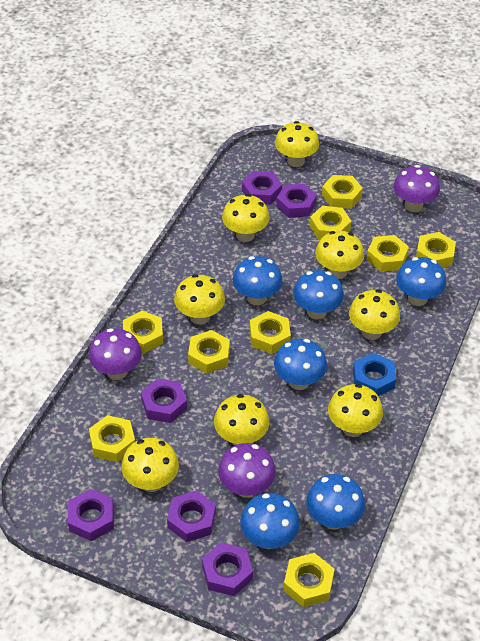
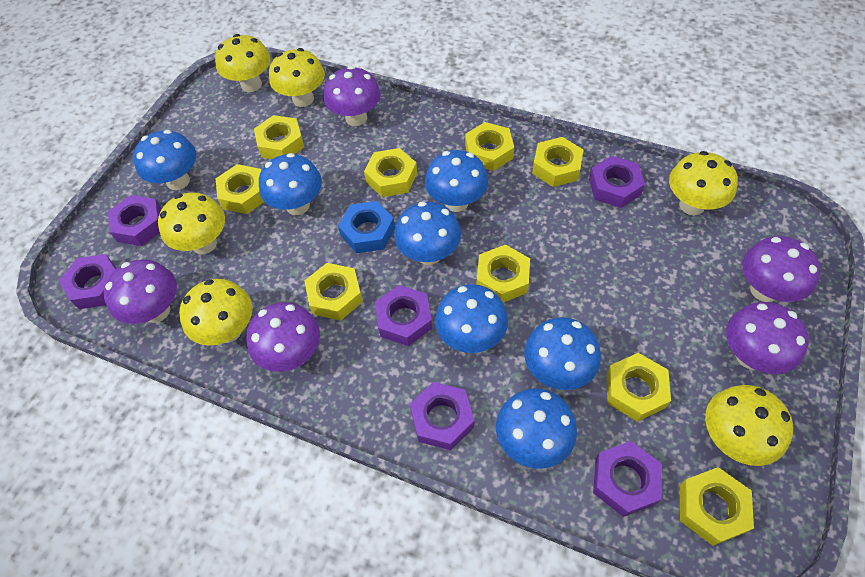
blue mushroom: 6 -> 7
purple mushroom: 3 -> 5
yellow mushroom: 8 -> 6

